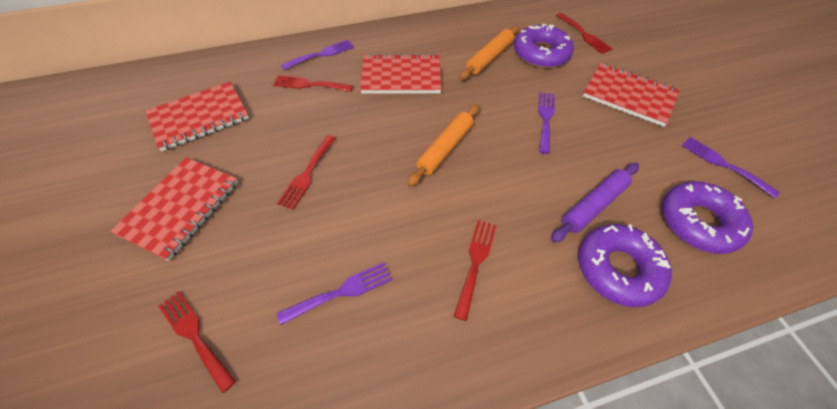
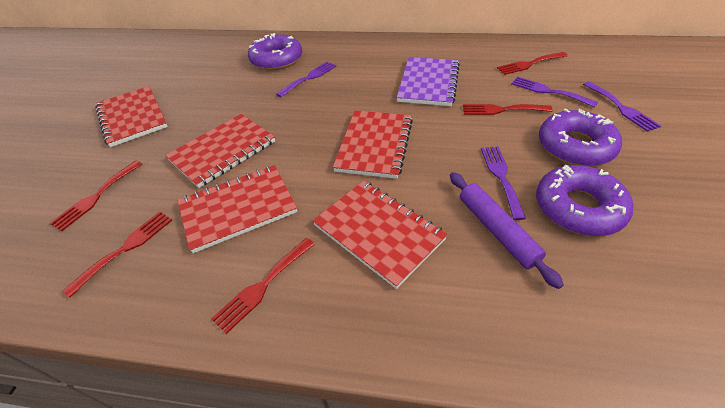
orange rolling pin: 2 -> 0
purple notebook: 0 -> 1
red notebook: 4 -> 5

